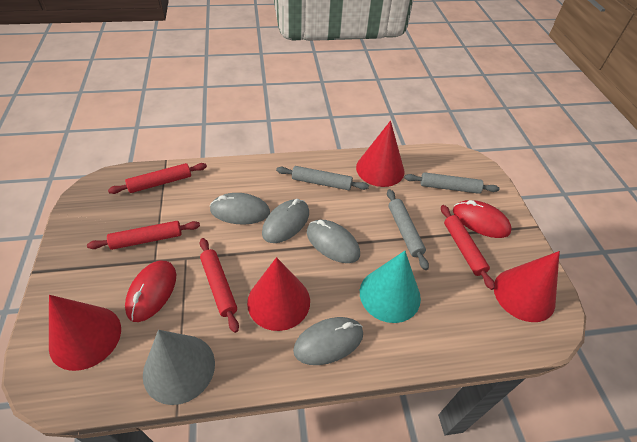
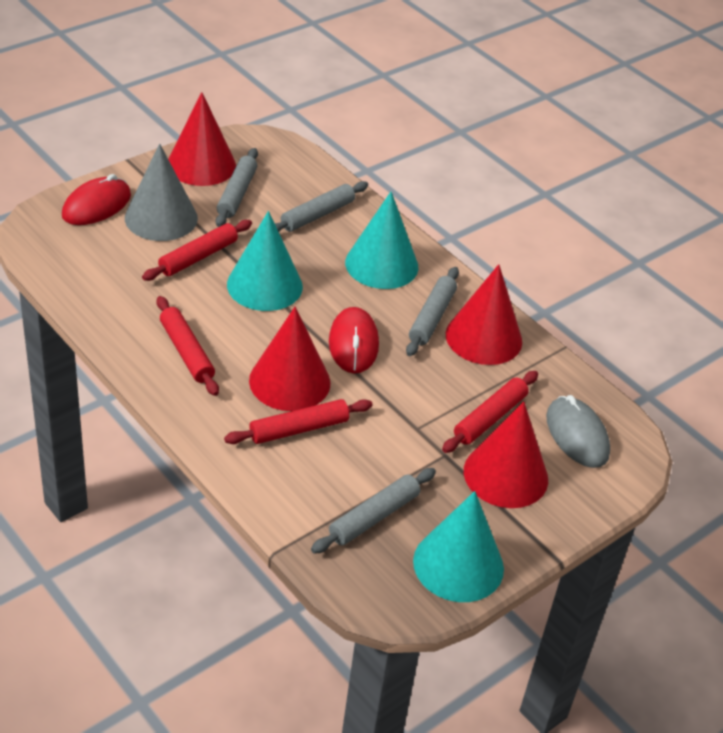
grey mouse: 4 -> 1
grey rolling pin: 3 -> 4
turquoise cone: 1 -> 3

